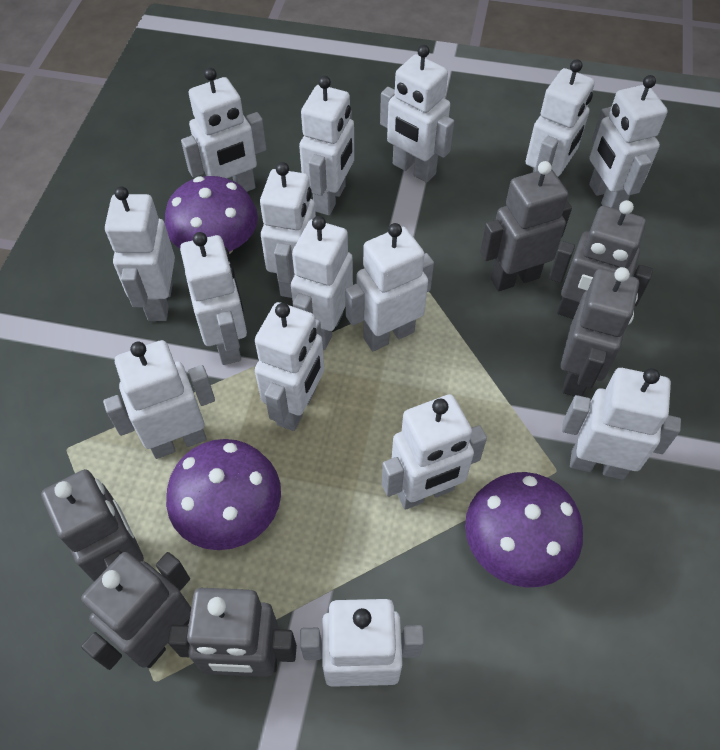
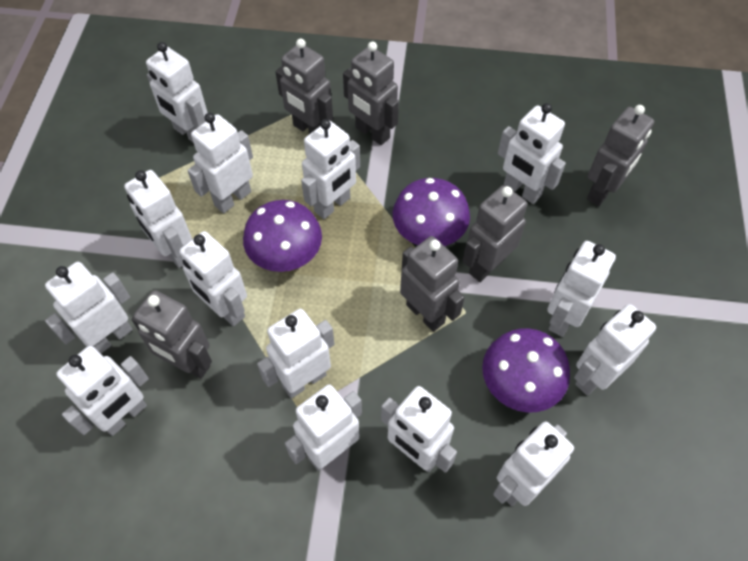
white robot: 15 -> 14

